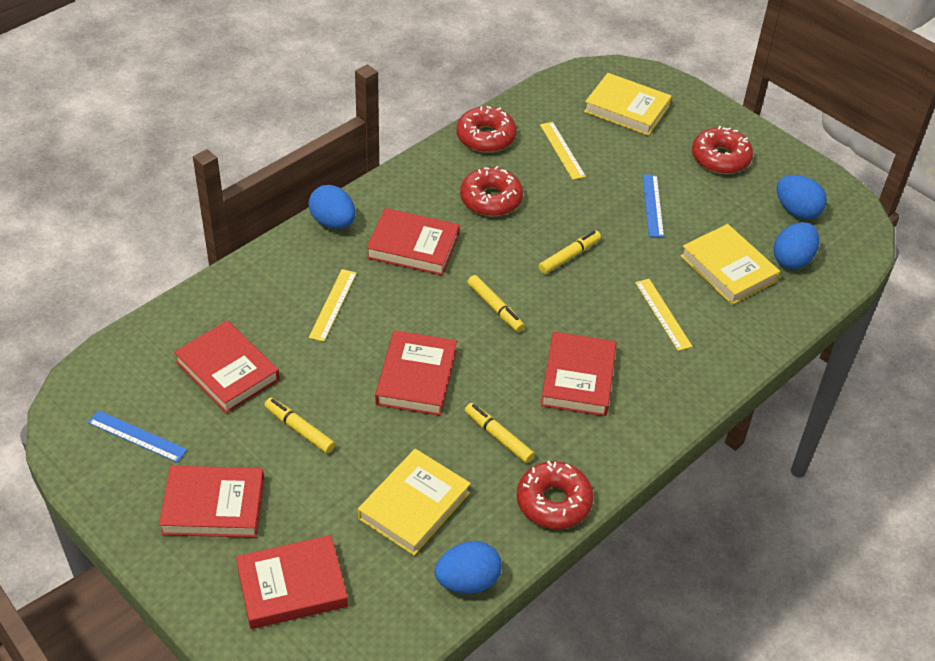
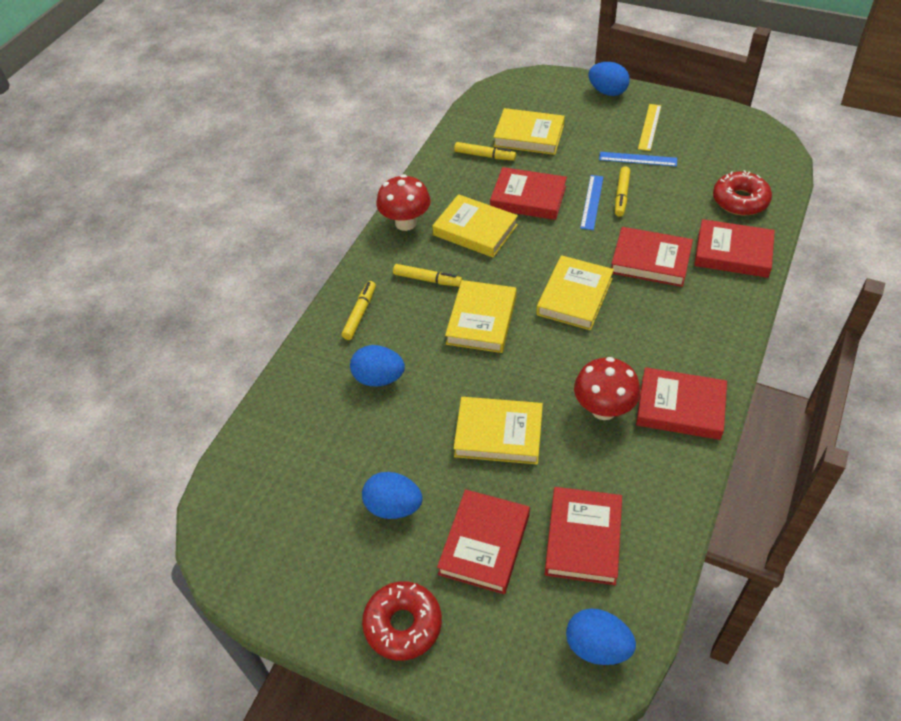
red donut: 4 -> 2
red mushroom: 0 -> 2
yellow book: 3 -> 5
yellow ruler: 3 -> 1

